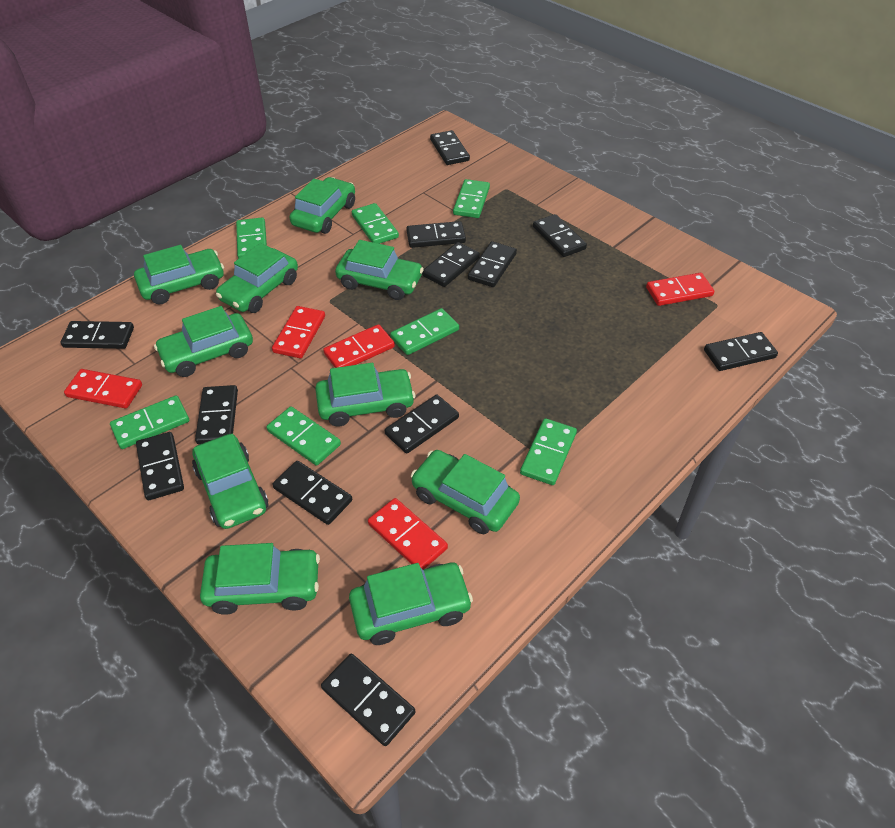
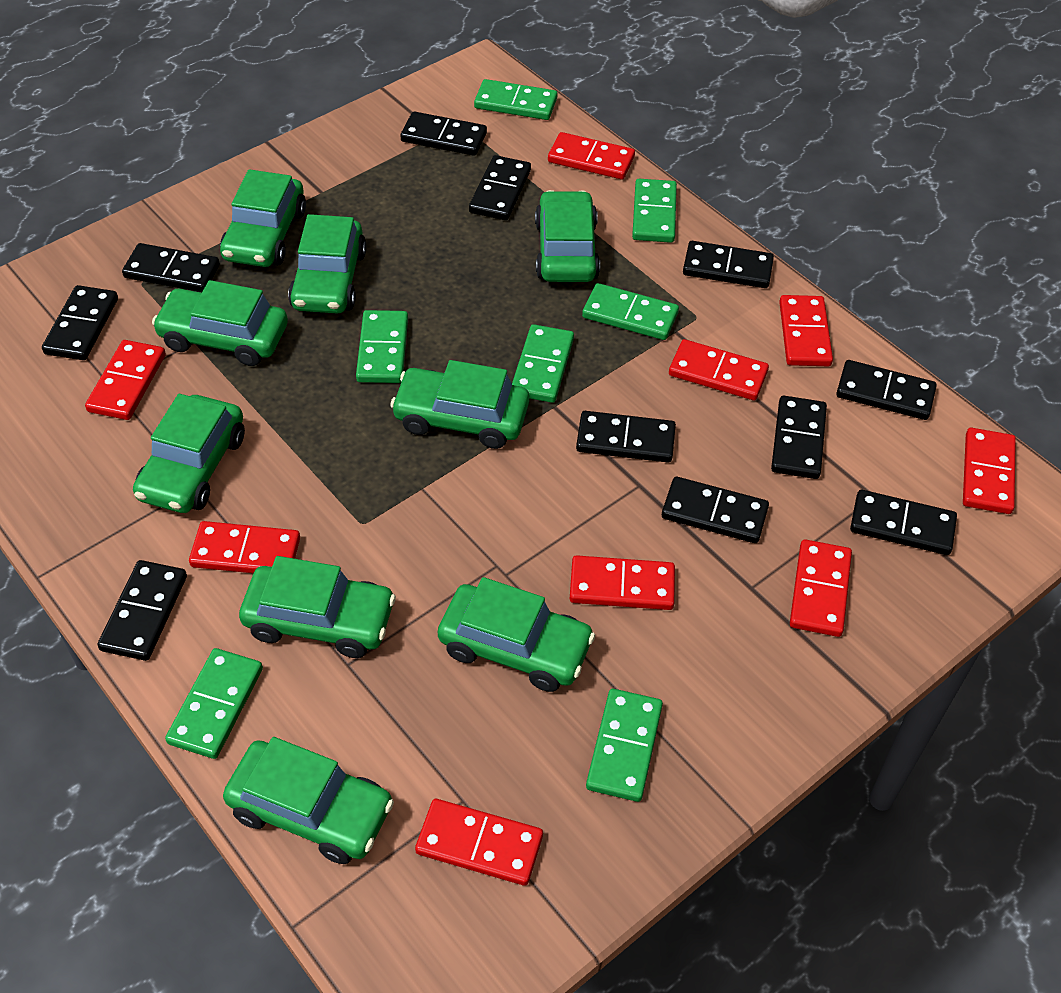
black domino: 12 -> 11
green car: 10 -> 9
red domino: 5 -> 9

